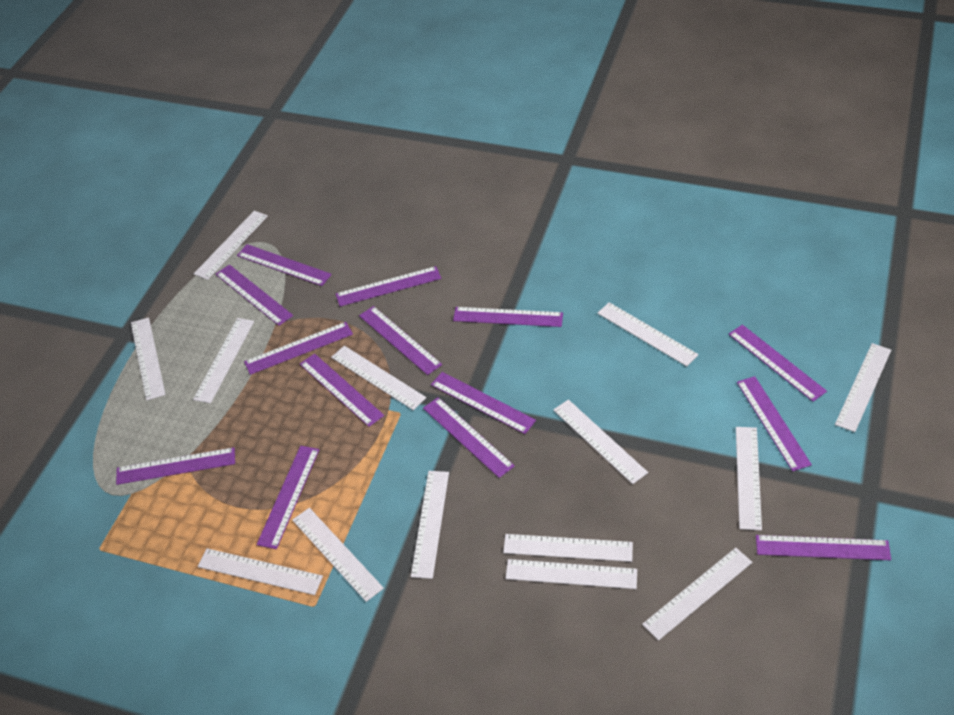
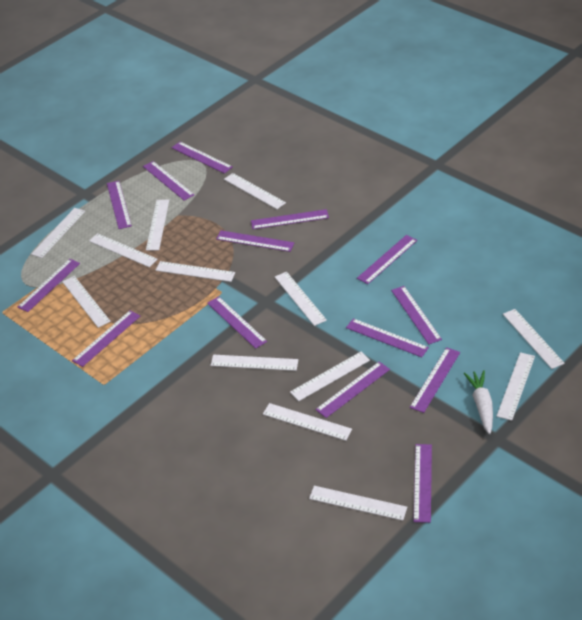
white carrot: 0 -> 1
white ruler: 14 -> 13

